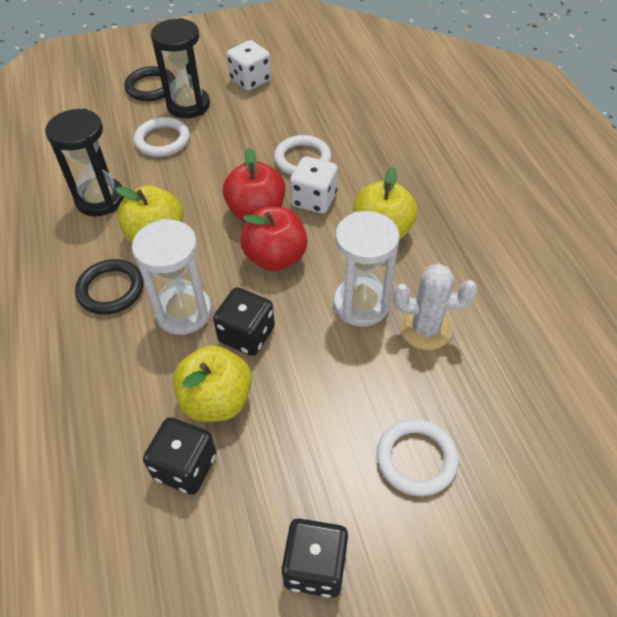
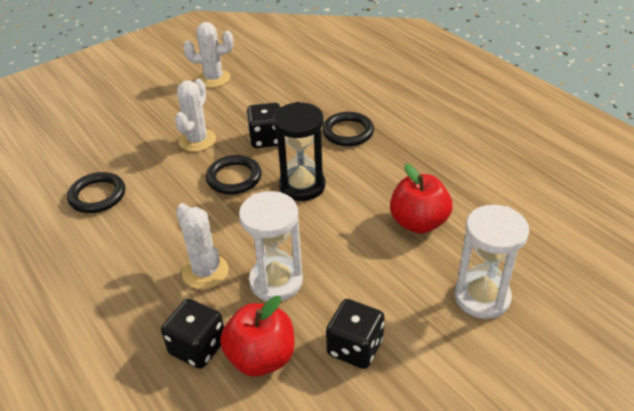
black hourglass: 2 -> 1
black ring: 2 -> 3
white cactus: 1 -> 3
white dice: 2 -> 0
white ring: 3 -> 0
yellow apple: 3 -> 0

